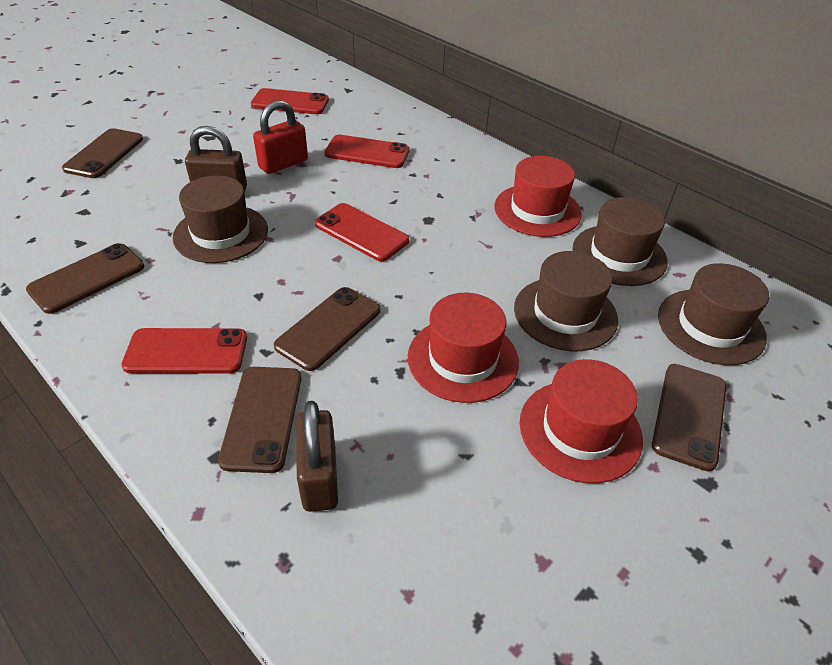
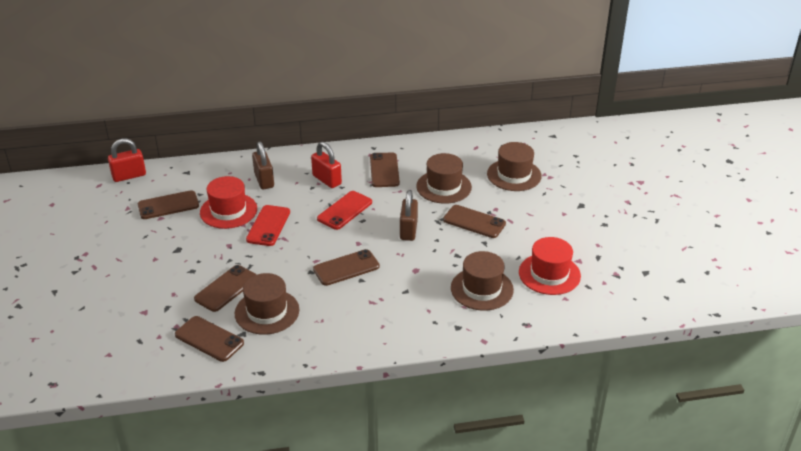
brown phone: 5 -> 6
red hat: 3 -> 2
red padlock: 1 -> 2
red phone: 4 -> 2

